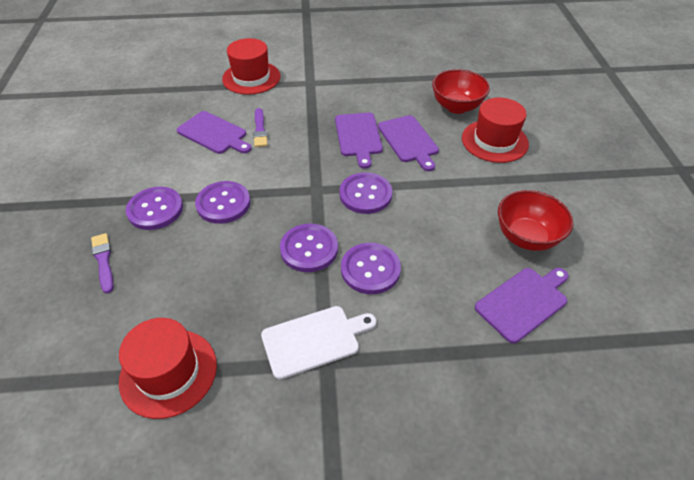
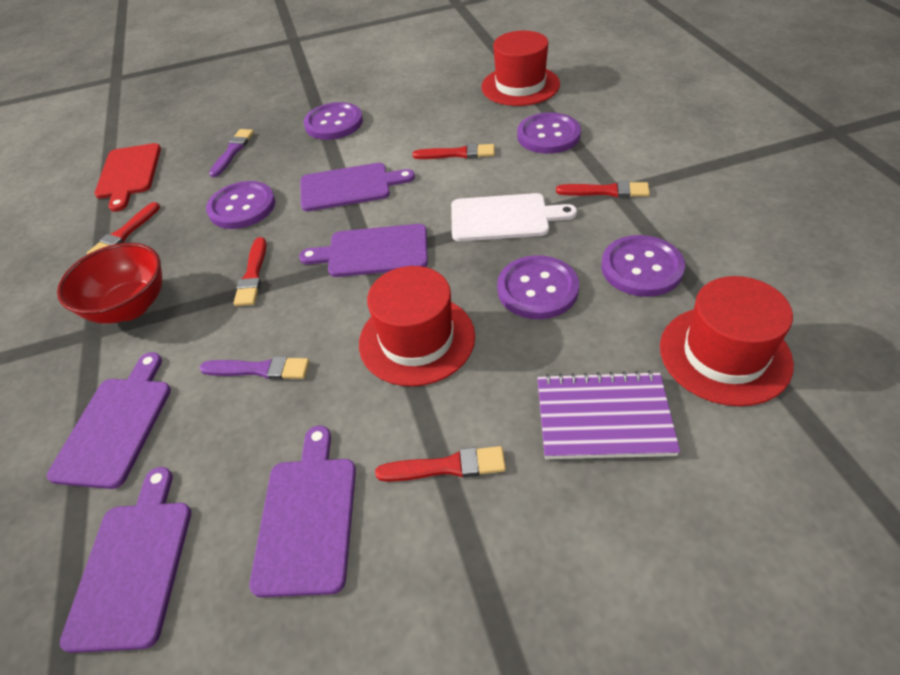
purple cutting board: 4 -> 5
purple notebook: 0 -> 1
red bowl: 2 -> 1
red brush: 0 -> 5
red cutting board: 0 -> 1

